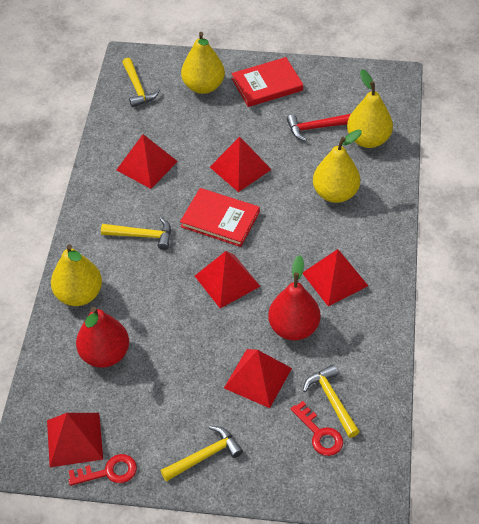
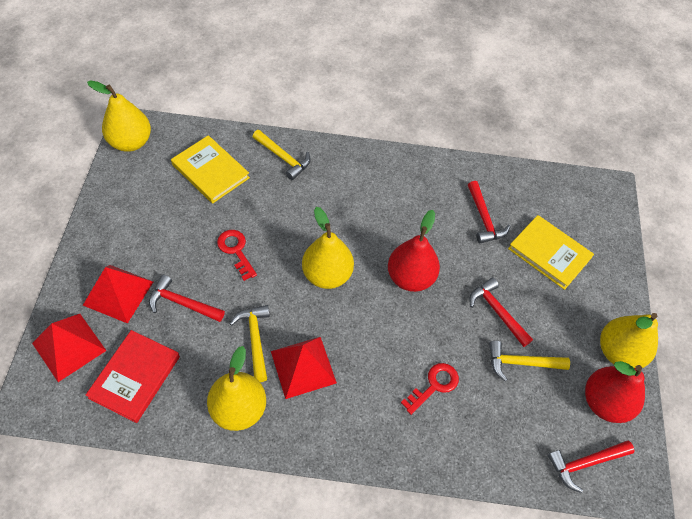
red book: 2 -> 1
red hammer: 1 -> 4
red pyramid: 6 -> 3
yellow book: 0 -> 2
yellow hammer: 4 -> 3

